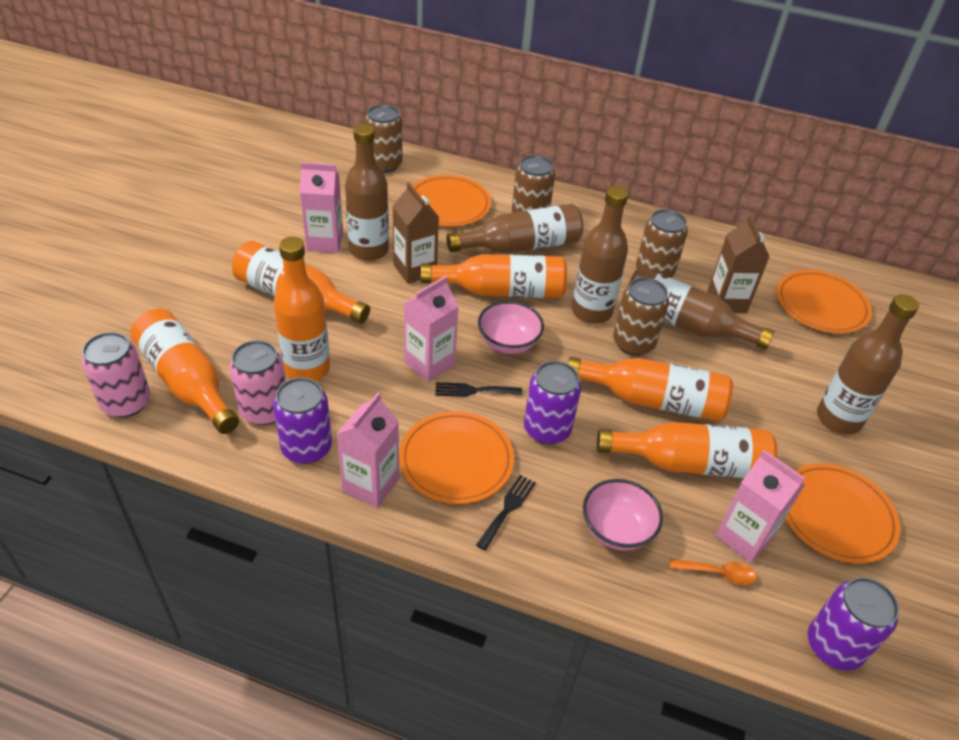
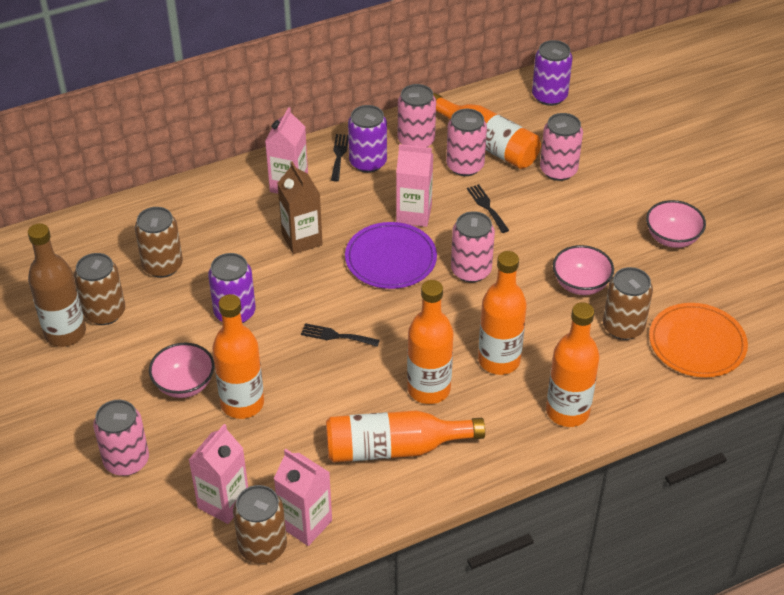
black fork: 2 -> 3
brown bottle: 5 -> 1
brown carton: 2 -> 1
orange plate: 4 -> 1
orange spoon: 1 -> 0
pink bowl: 2 -> 3
pink can: 2 -> 5
purple plate: 0 -> 1

